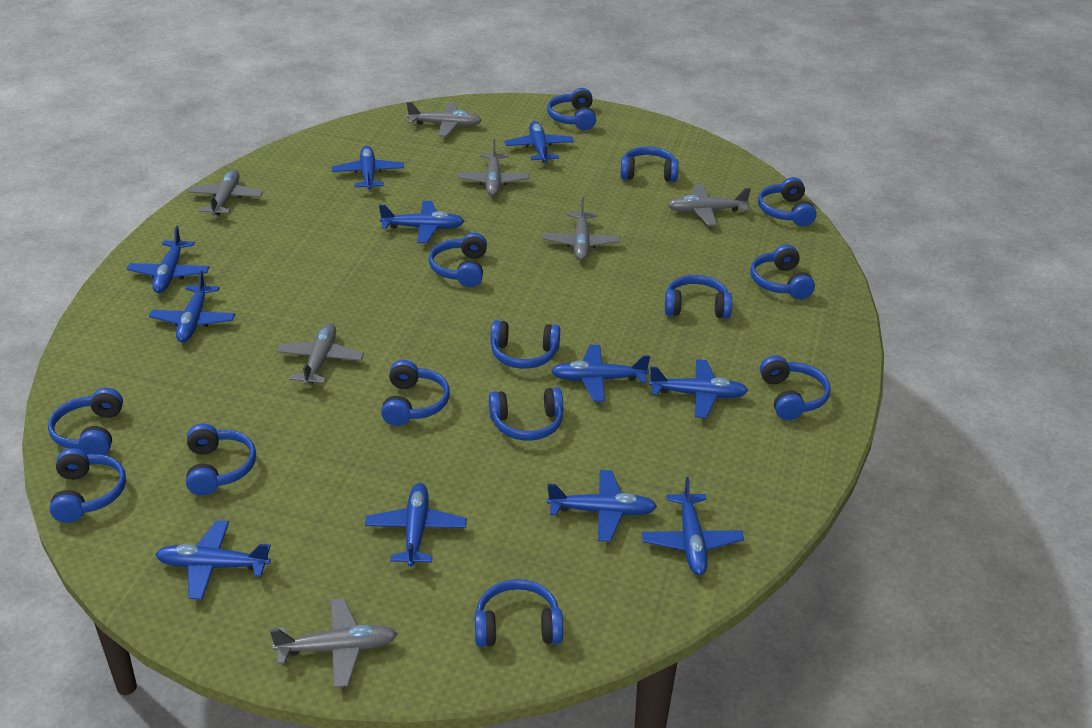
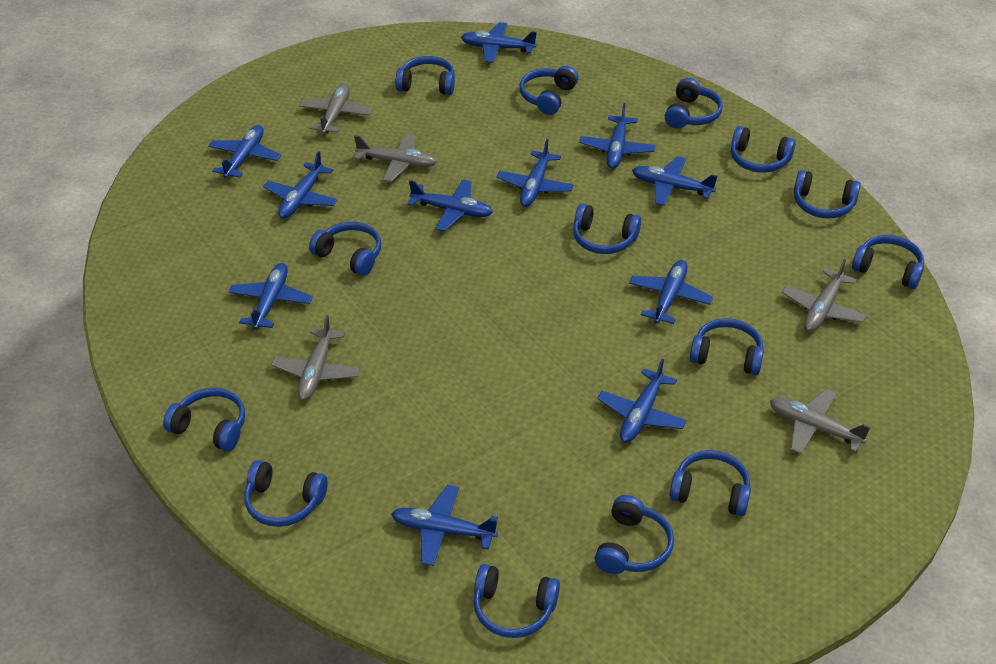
grey plane: 7 -> 5

